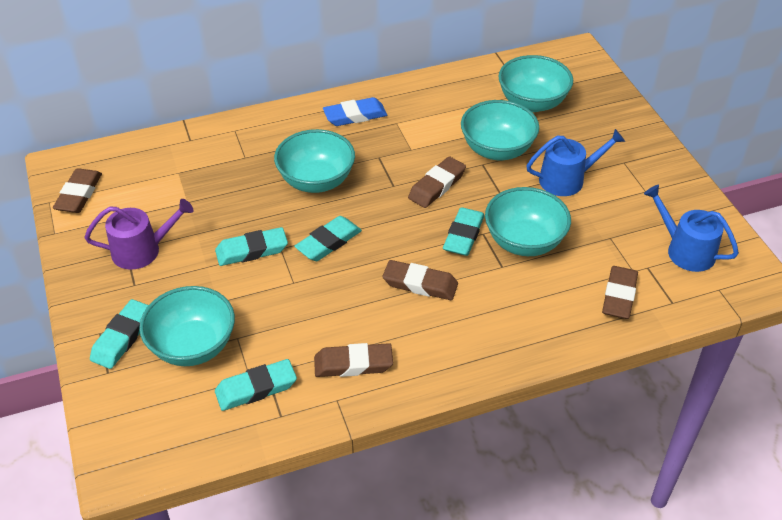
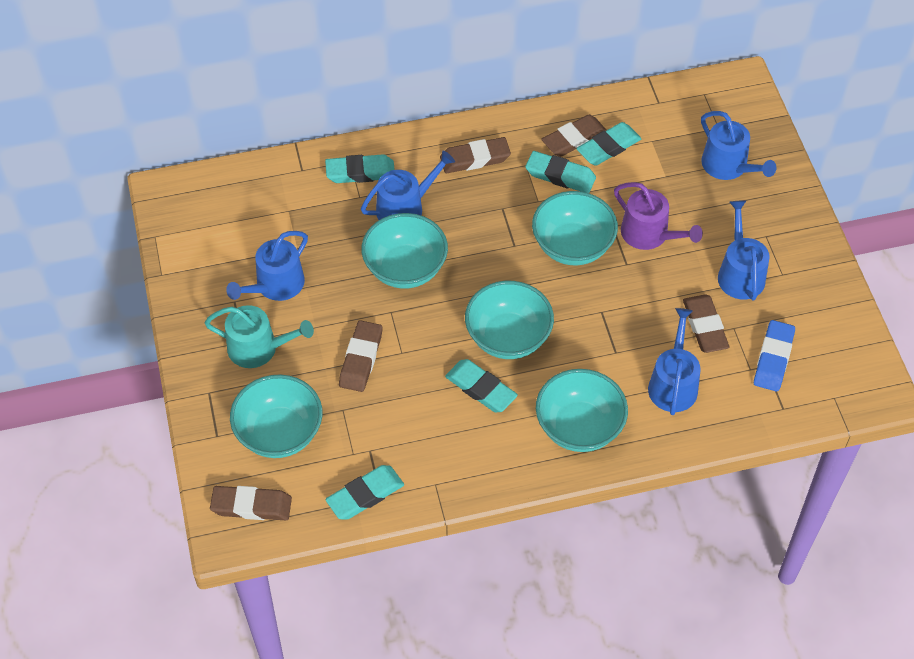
blue watering can: 2 -> 5
turquoise watering can: 0 -> 1

